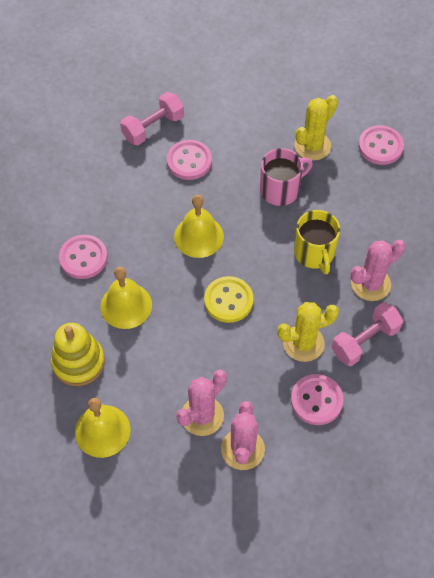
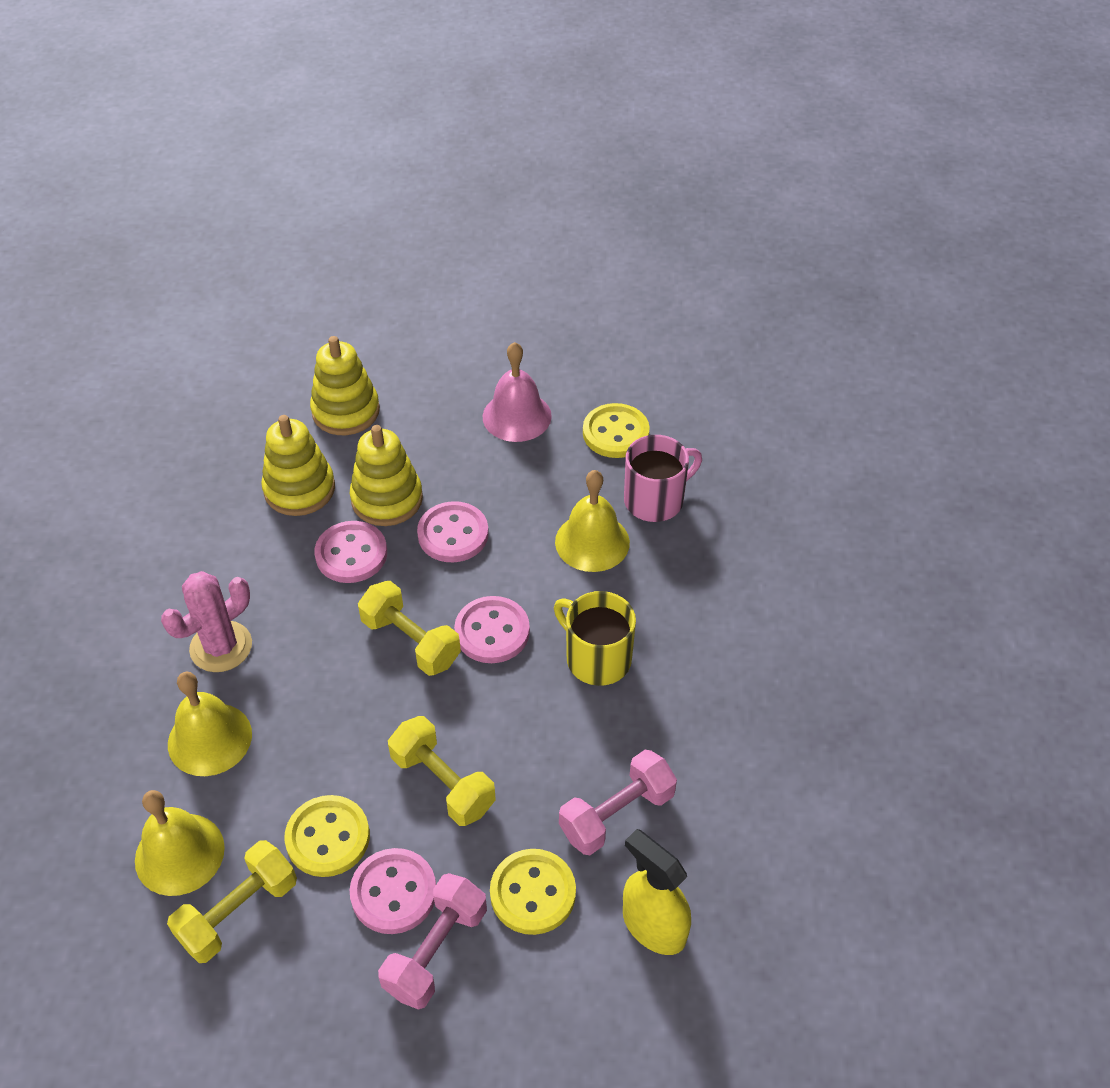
pink bell: 0 -> 1
pink cactus: 3 -> 1
yellow button: 1 -> 3
yellow cactus: 2 -> 0
yellow dumbbell: 0 -> 3
yellow spray bottle: 0 -> 1
yellow stacking toy: 1 -> 3

